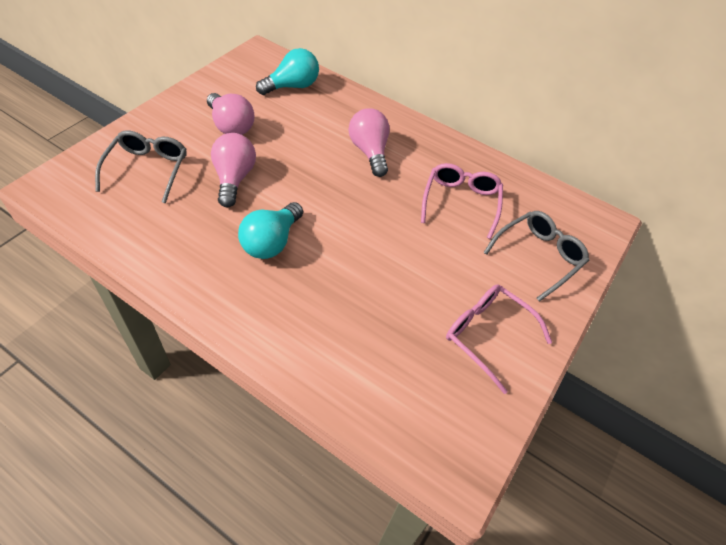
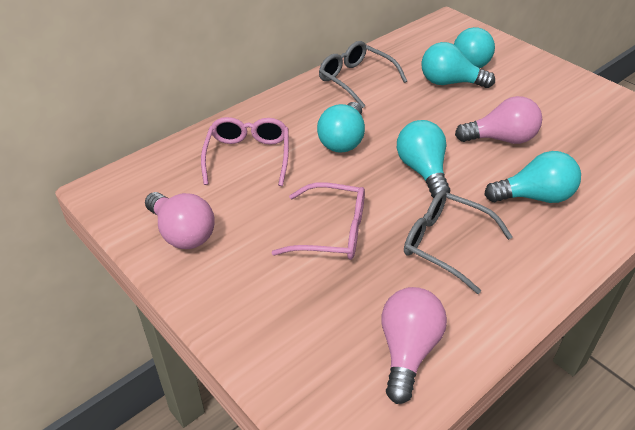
turquoise light bulb: 2 -> 5

